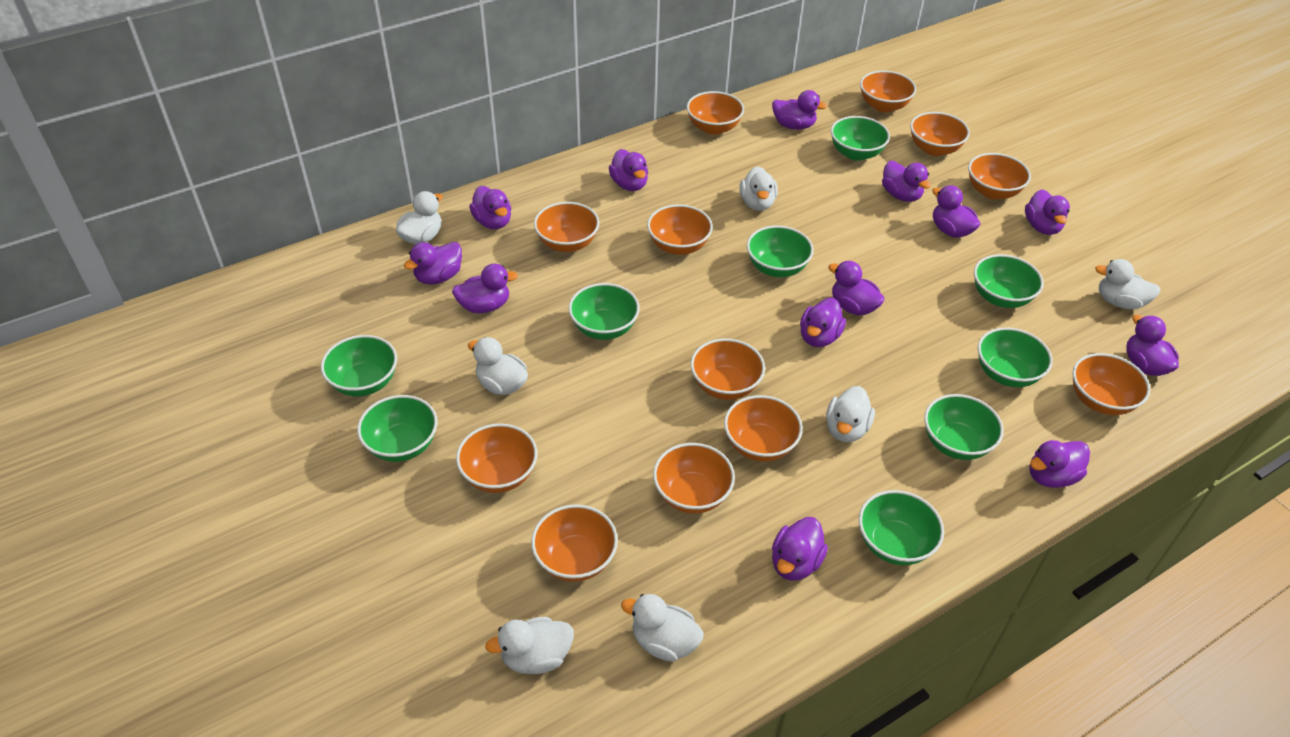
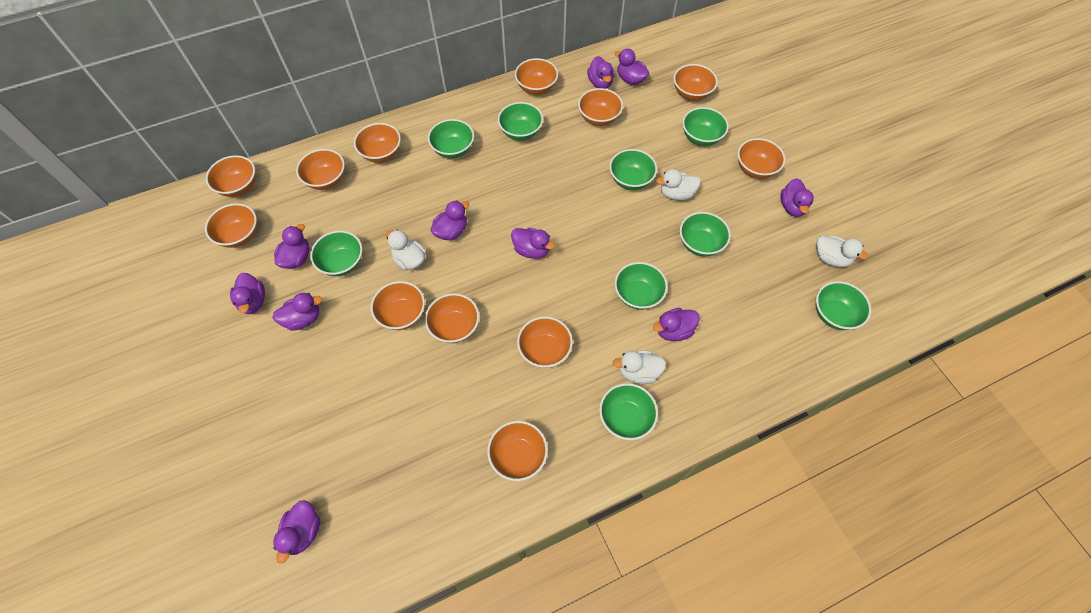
purple duck: 13 -> 10
white duck: 7 -> 4

